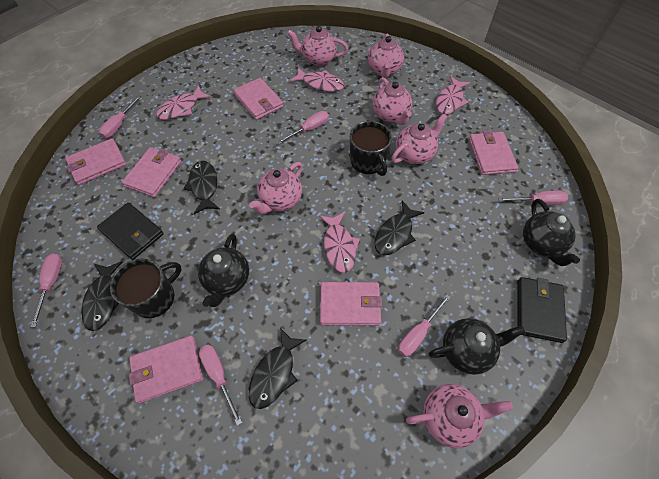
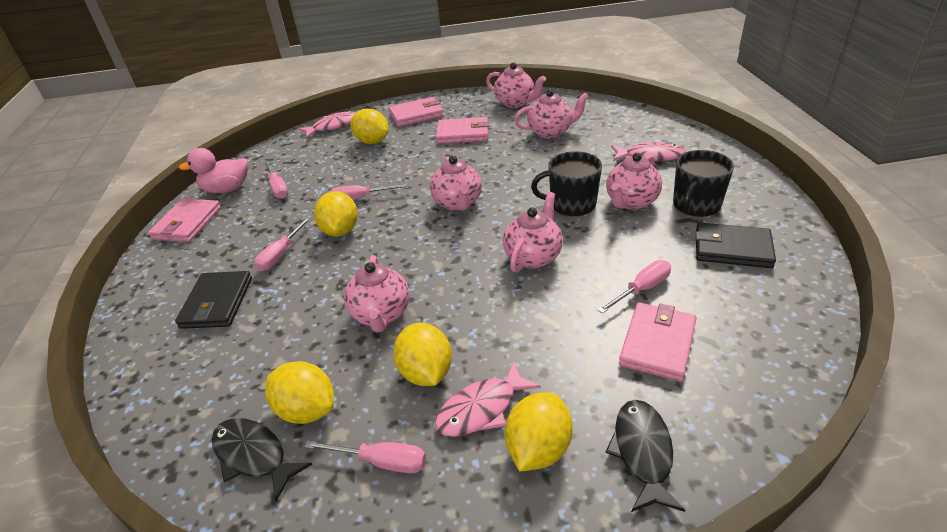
black fish: 4 -> 2
black teapot: 3 -> 0
pink duck: 0 -> 1
pink fish: 4 -> 3
pink screwdriver: 6 -> 5
pink wallet: 6 -> 4
yellow lemon: 0 -> 5

